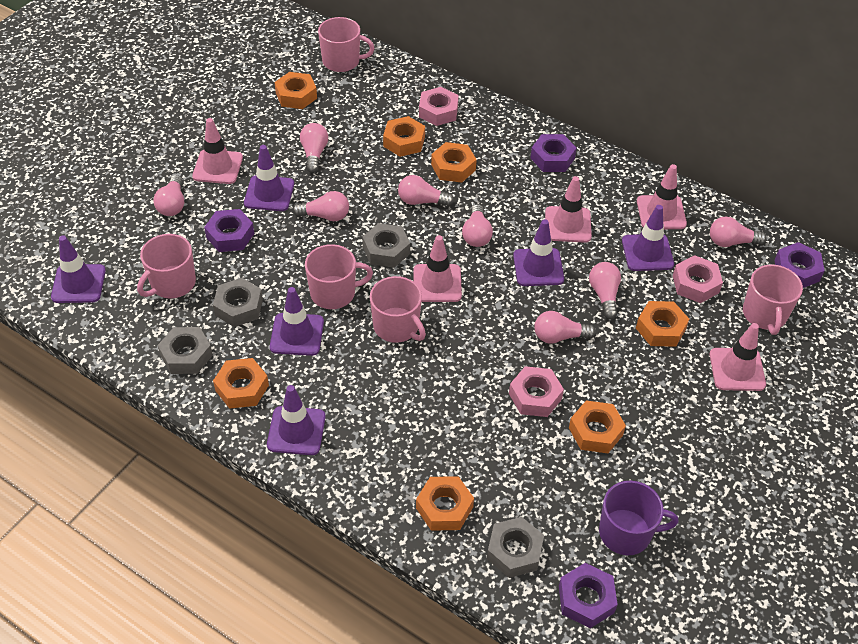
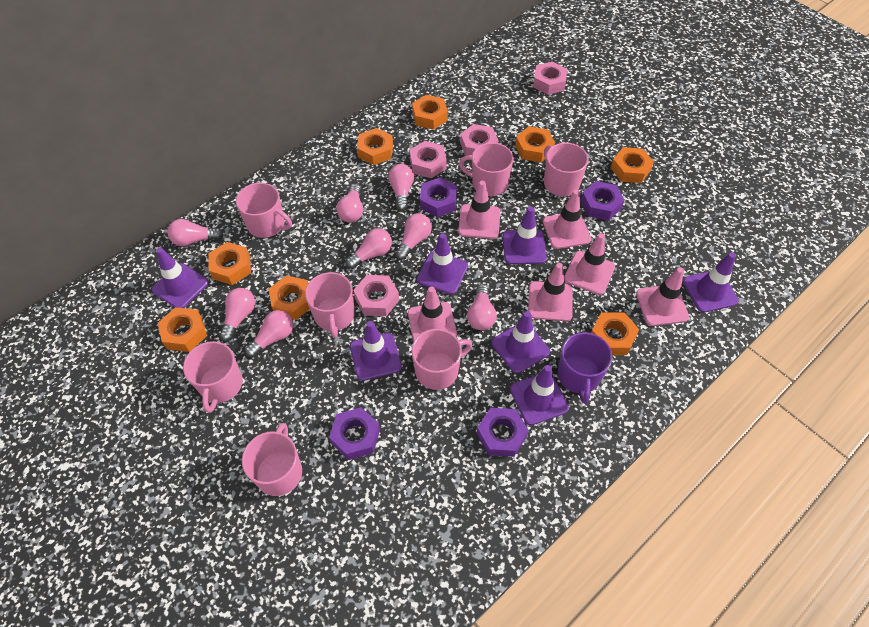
grey nut: 4 -> 0
orange nut: 7 -> 8
pink mug: 5 -> 7
pink nut: 3 -> 4
pink traffic cone: 5 -> 6
purple traffic cone: 6 -> 7

